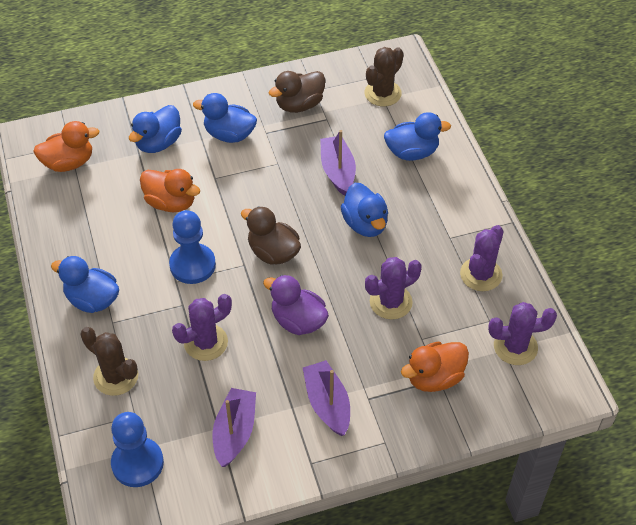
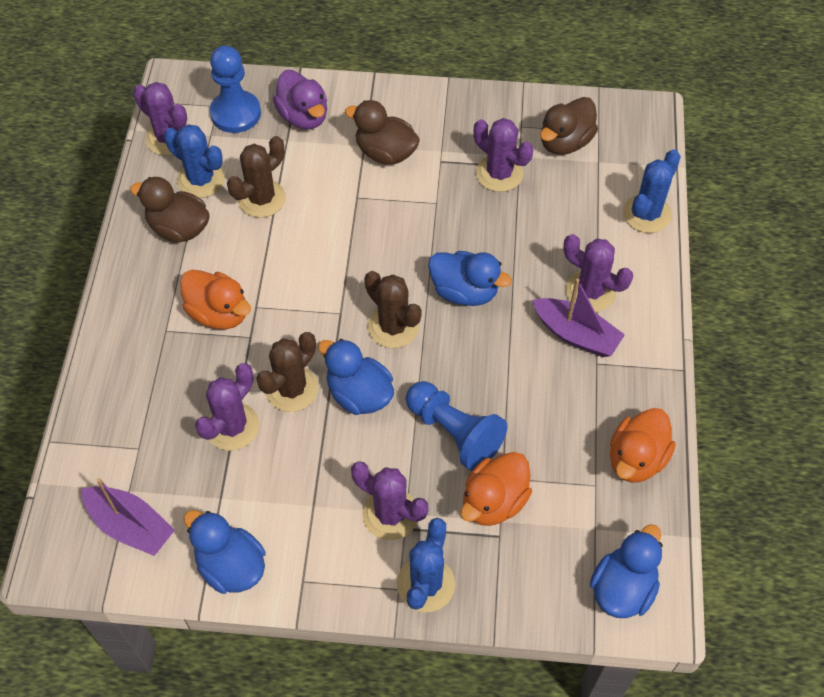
blue cactus: 0 -> 3
blue duck: 5 -> 4
brown cactus: 2 -> 3
brown duck: 2 -> 3
purple boat: 3 -> 2
purple cactus: 4 -> 5

